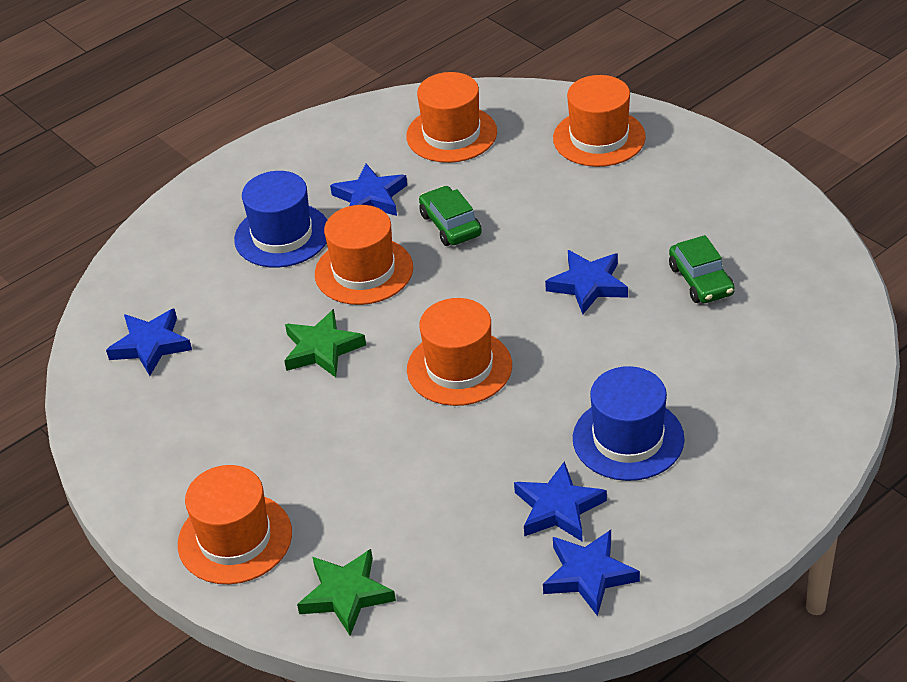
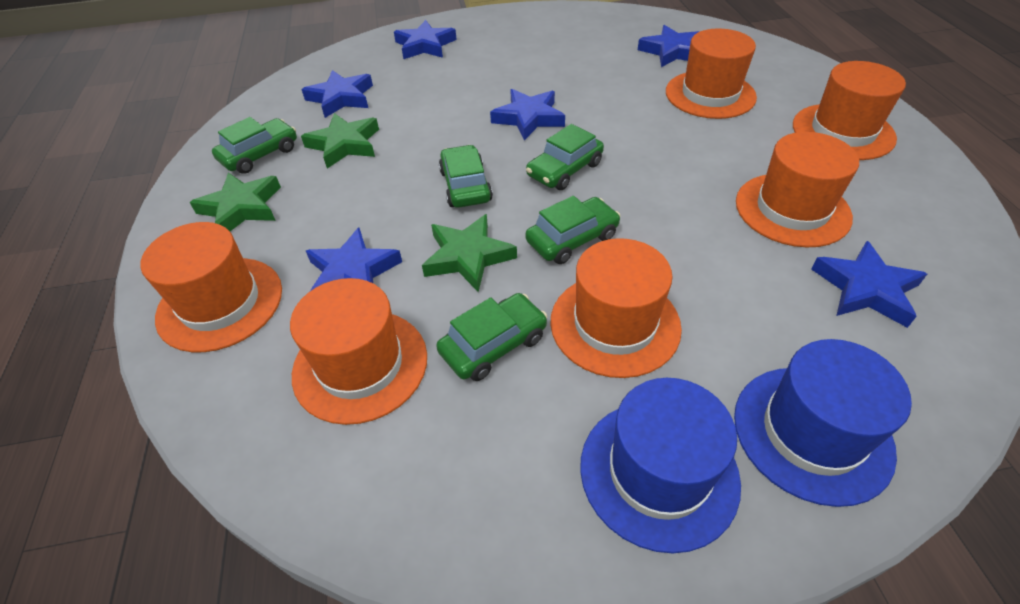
blue star: 5 -> 6
green car: 2 -> 5
green star: 2 -> 3
orange hat: 5 -> 6

